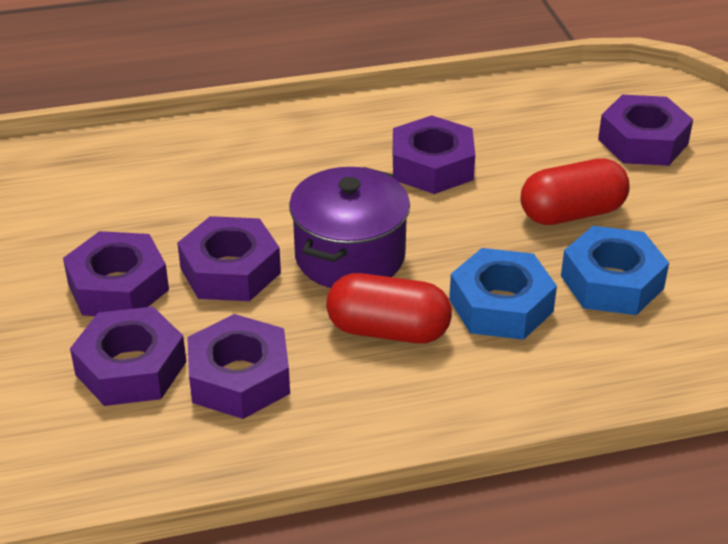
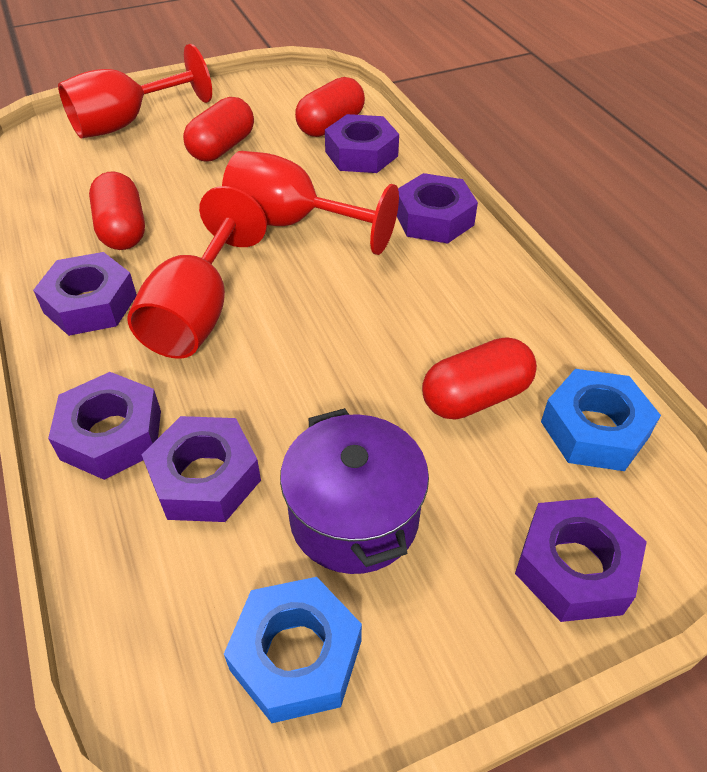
red capsule: 2 -> 4
red goblet: 0 -> 3

